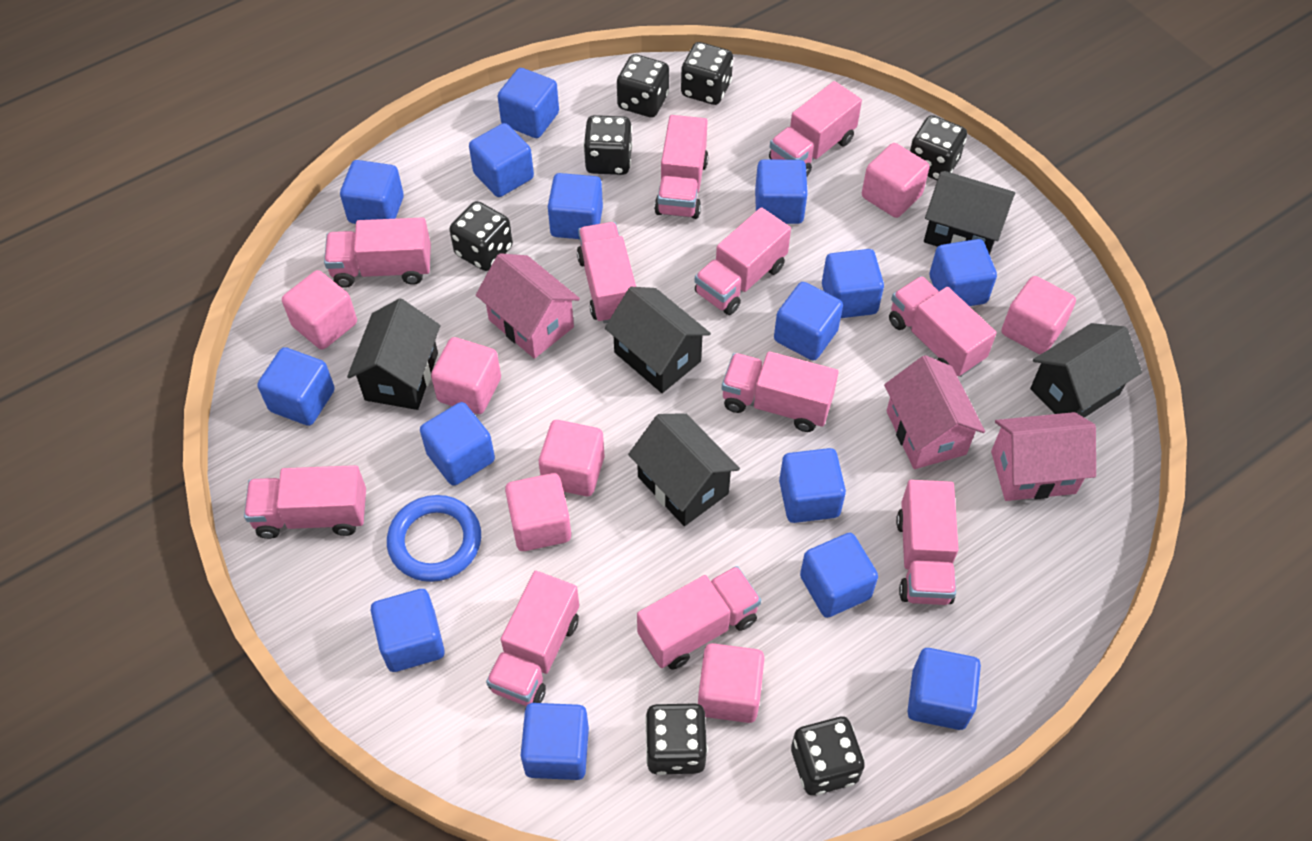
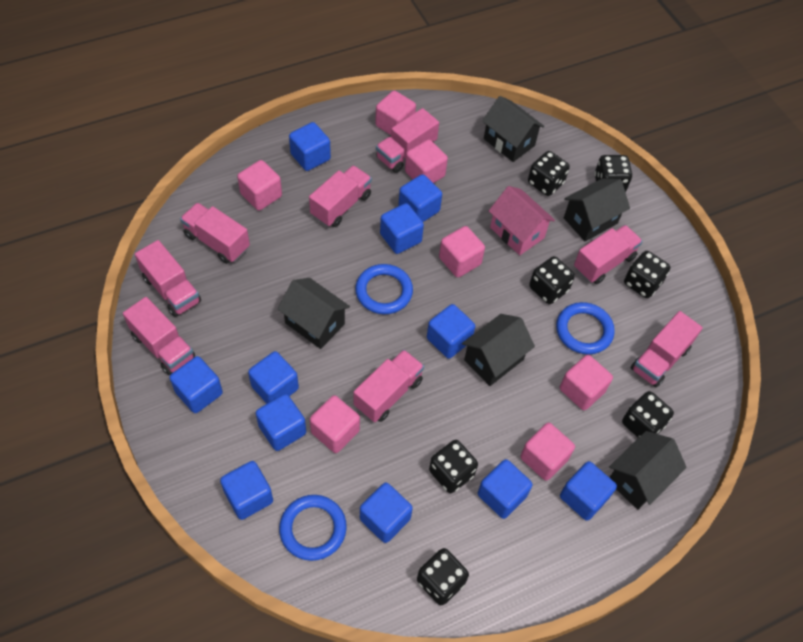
blue cube: 15 -> 11
blue ring: 1 -> 3
pink house: 3 -> 1
pink truck: 11 -> 8

